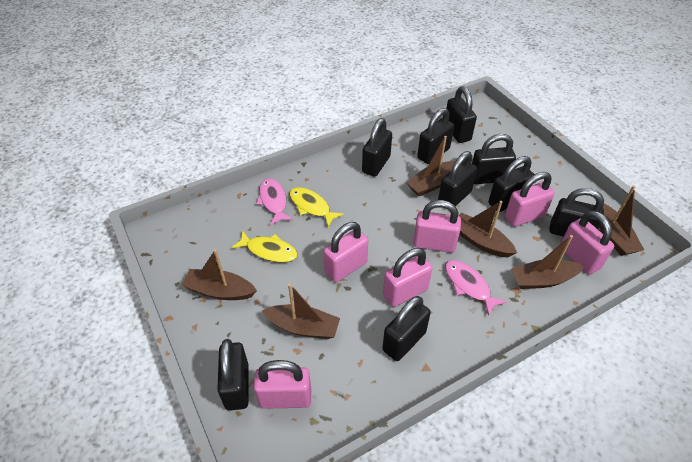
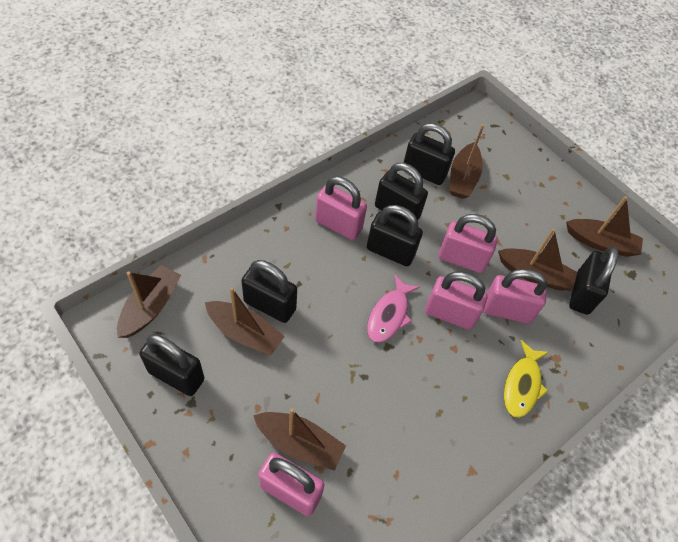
black padlock: 9 -> 6
pink fish: 2 -> 1
pink padlock: 6 -> 5
yellow fish: 2 -> 1

